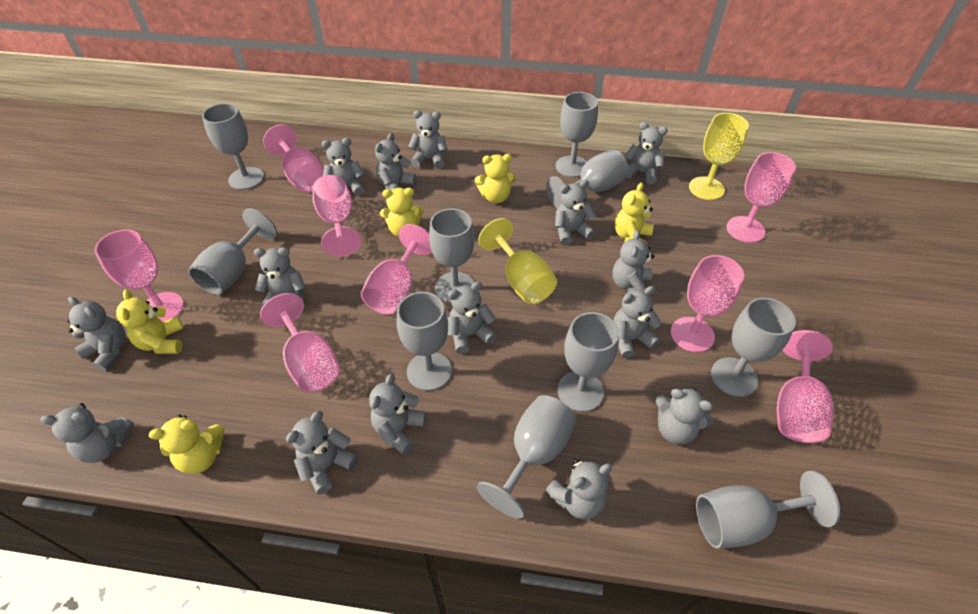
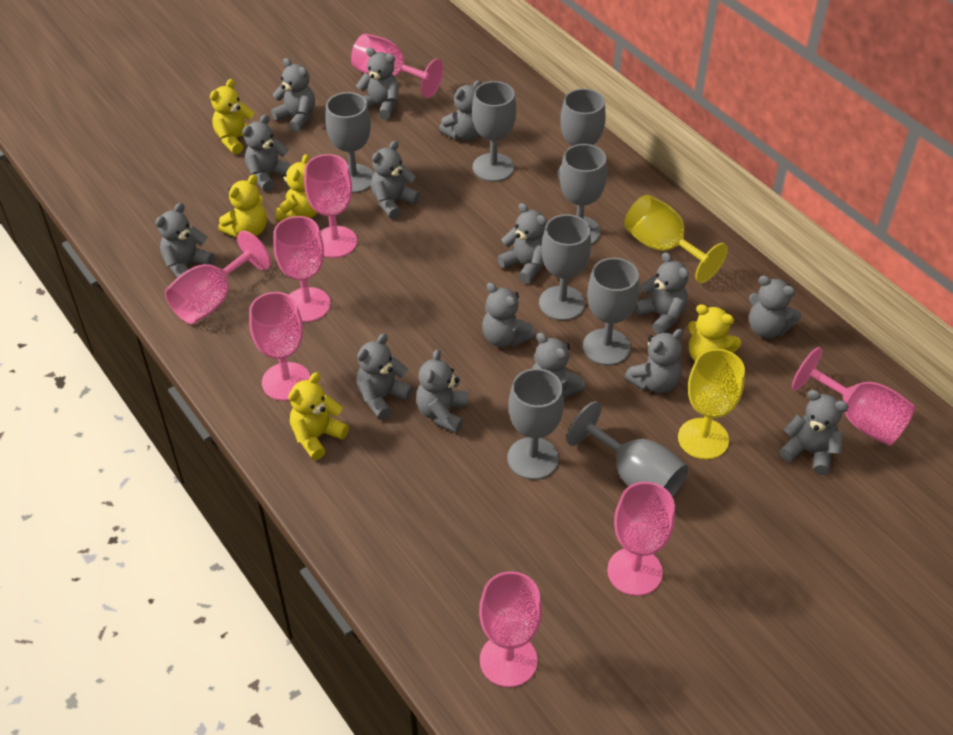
grey goblet: 10 -> 8

